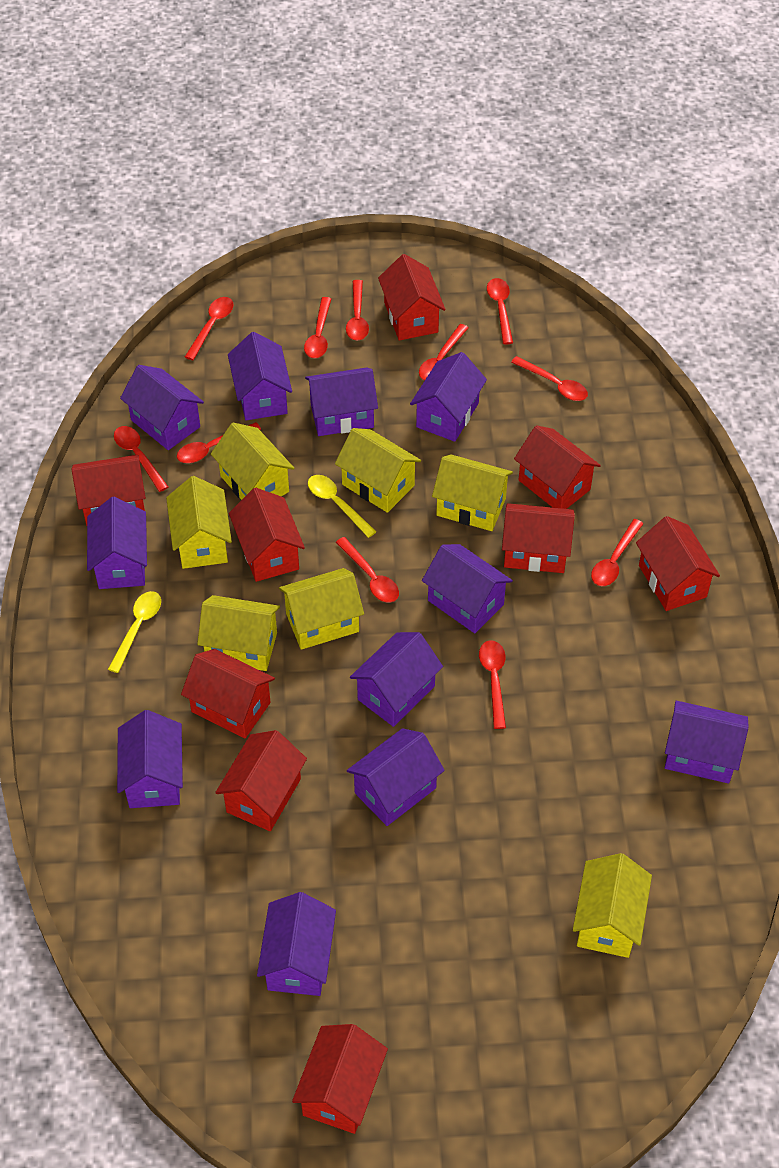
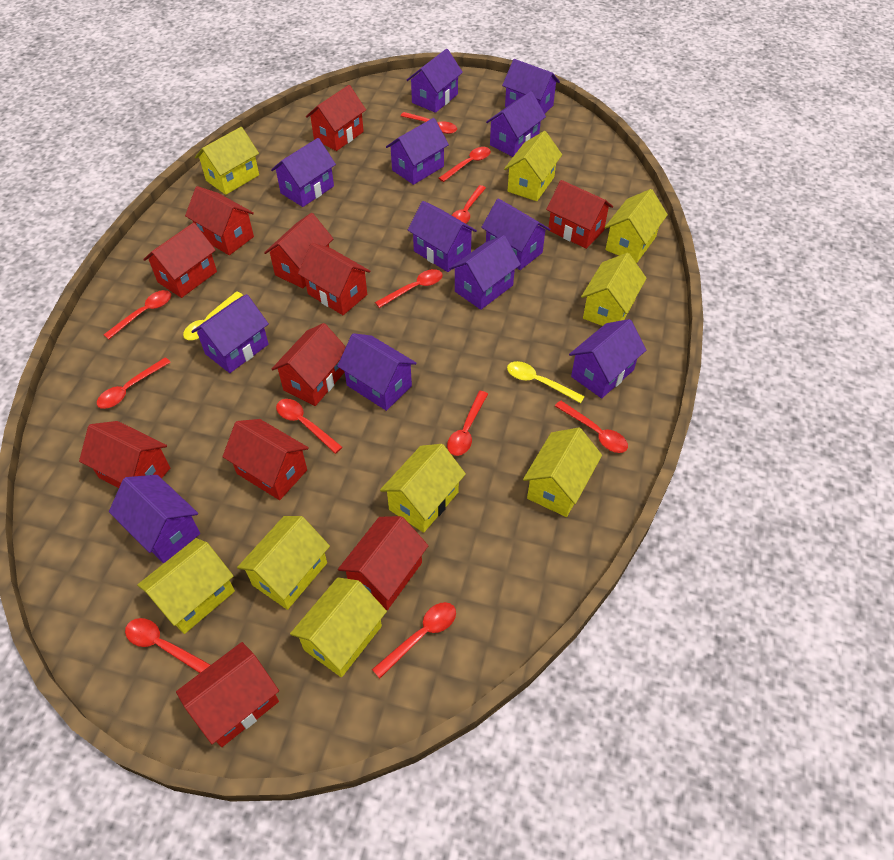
purple house: 11 -> 12
red house: 9 -> 11
yellow house: 7 -> 9

